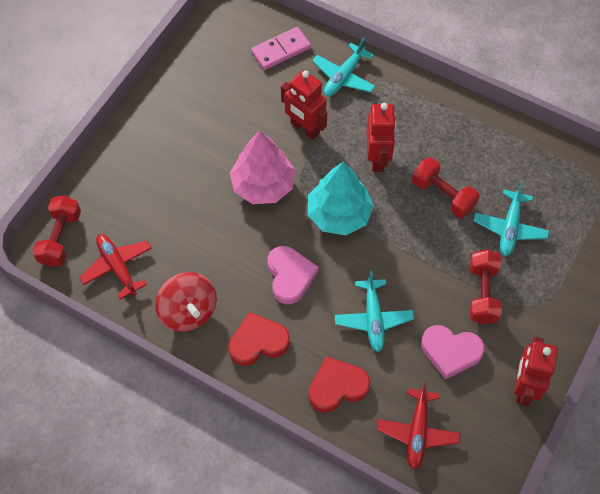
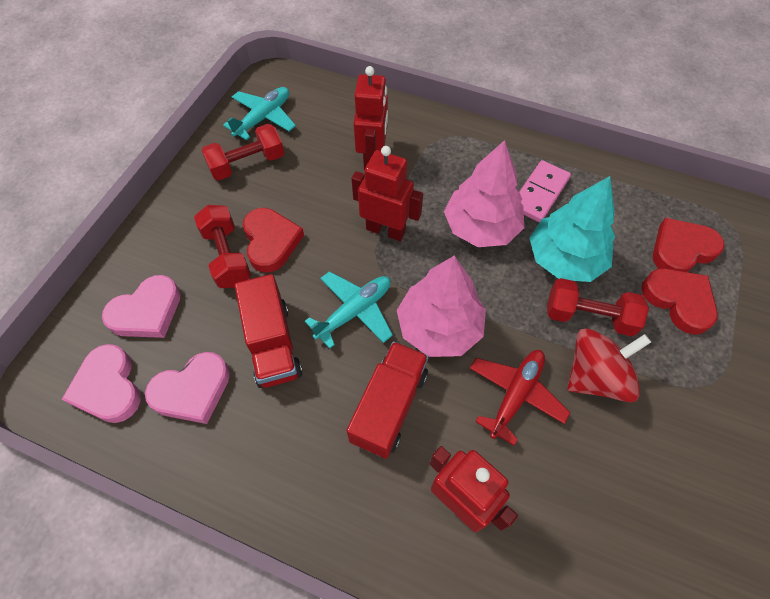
pink heart: 2 -> 3
pink tree: 1 -> 2
red heart: 2 -> 3
red plane: 2 -> 1
red truck: 0 -> 2
turquoise plane: 3 -> 2

